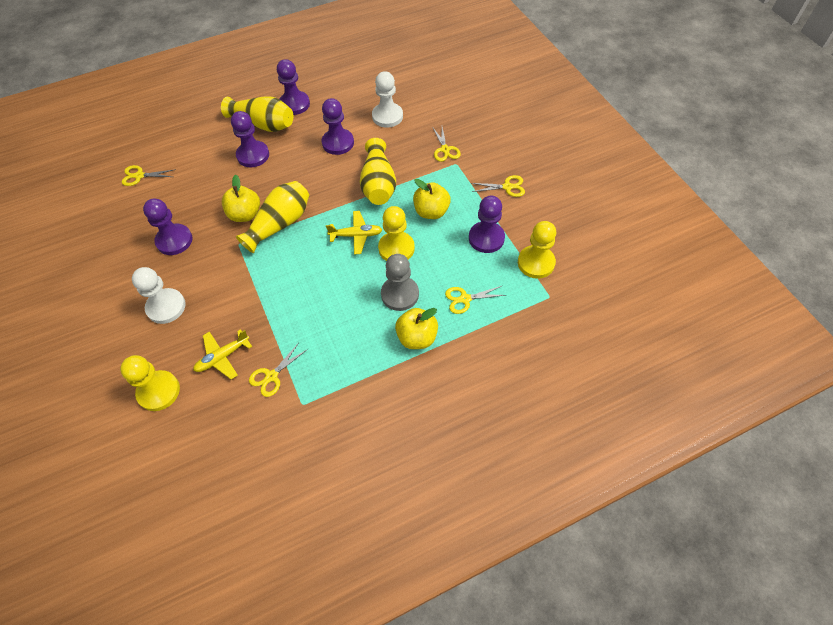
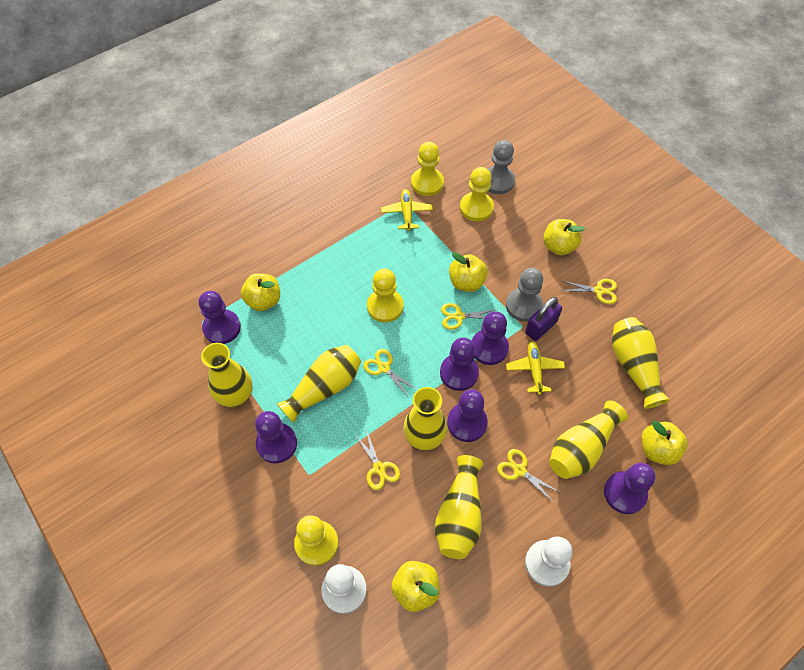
grey pawn: 1 -> 2
purple padlock: 0 -> 1
purple pawn: 5 -> 6
yellow apple: 3 -> 5
yellow pawn: 3 -> 4
yellow vase: 3 -> 6

